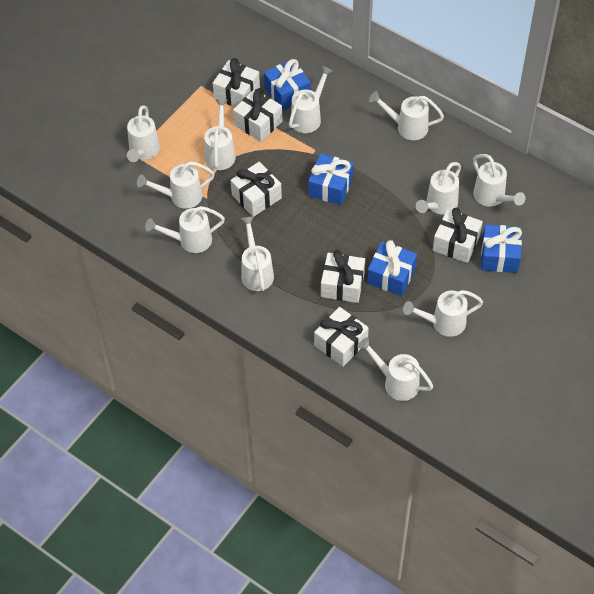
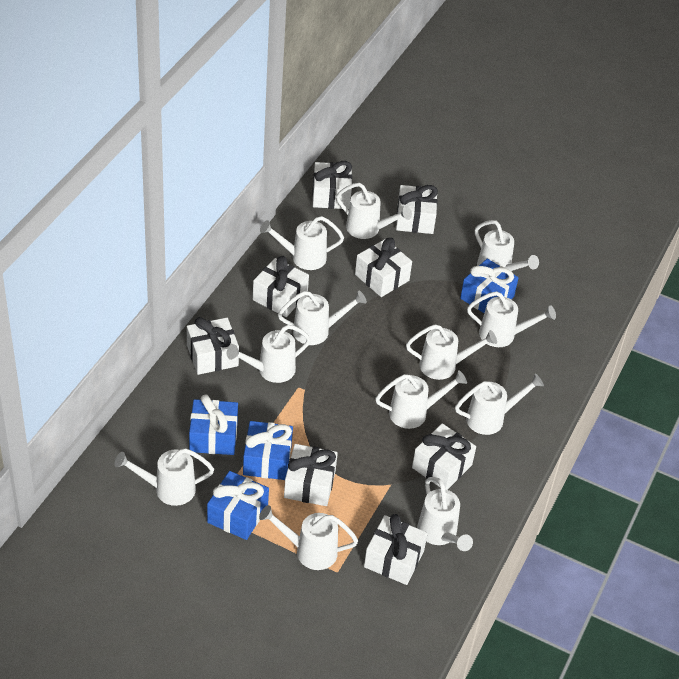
white gift: 6 -> 8
white watering can: 11 -> 12

